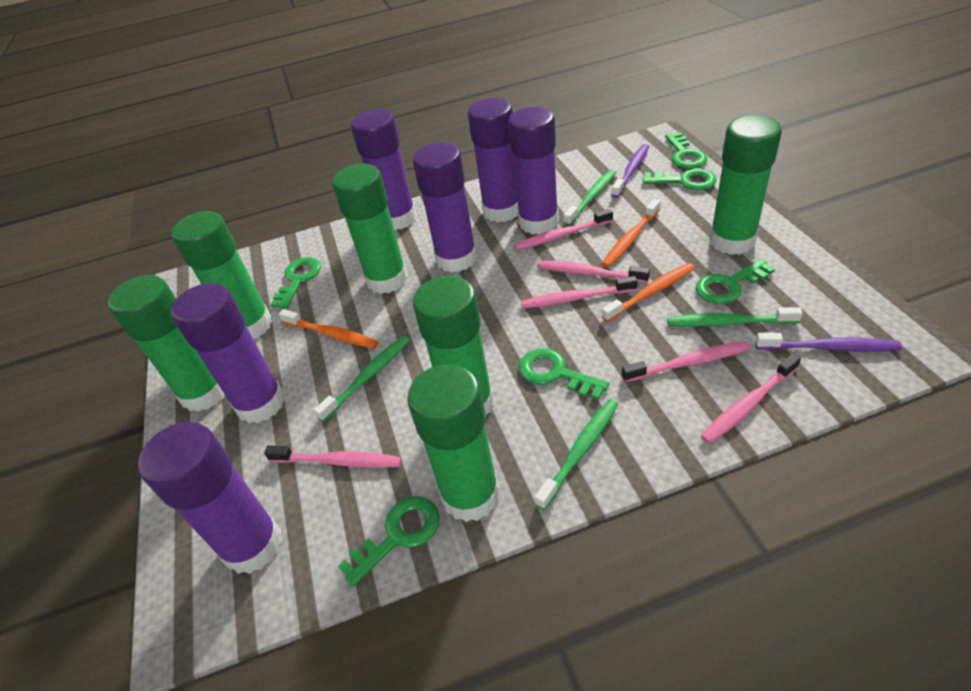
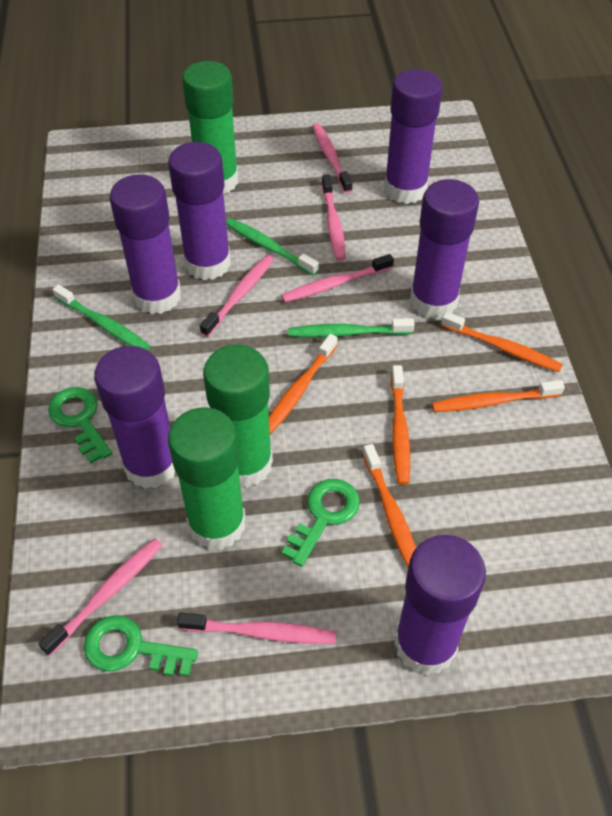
green glue stick: 6 -> 3
green key: 6 -> 3
green toothbrush: 4 -> 3
orange toothbrush: 3 -> 5
purple toothbrush: 2 -> 0

